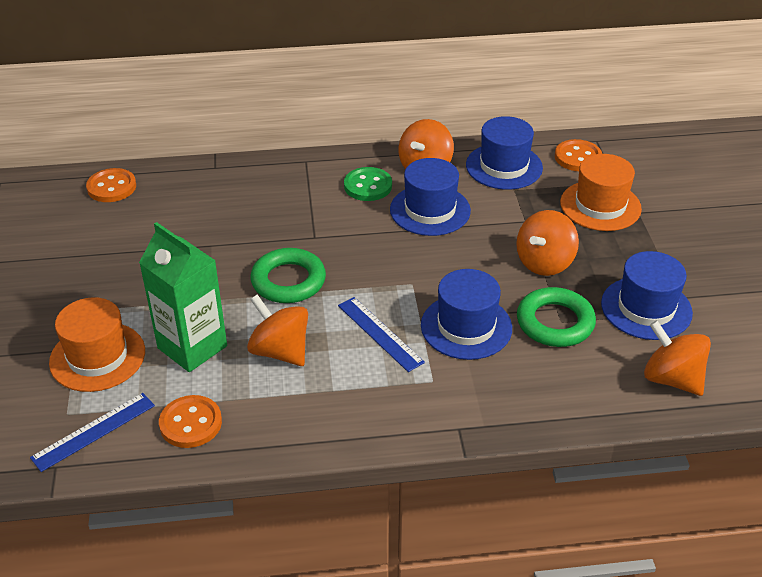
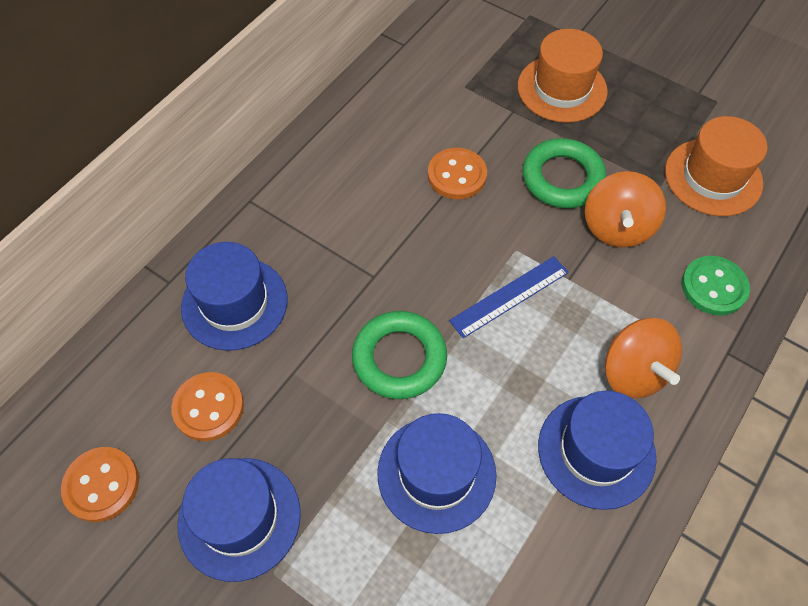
blue ruler: 2 -> 1
green carton: 1 -> 0
orange spinning top: 4 -> 2

